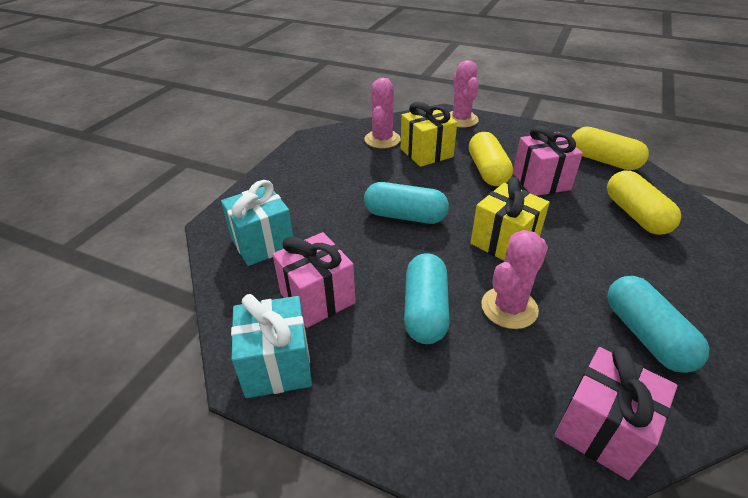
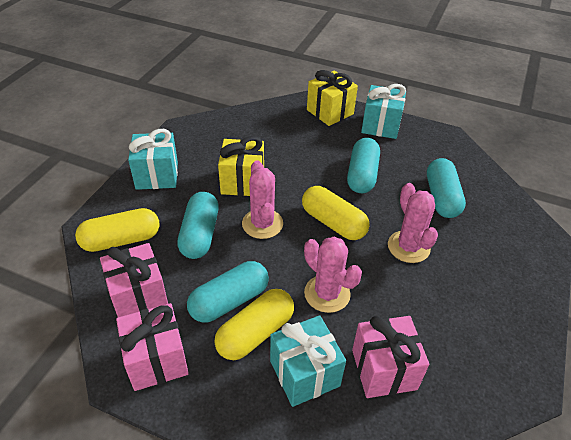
turquoise capsule: 3 -> 4
turquoise gift: 2 -> 3

